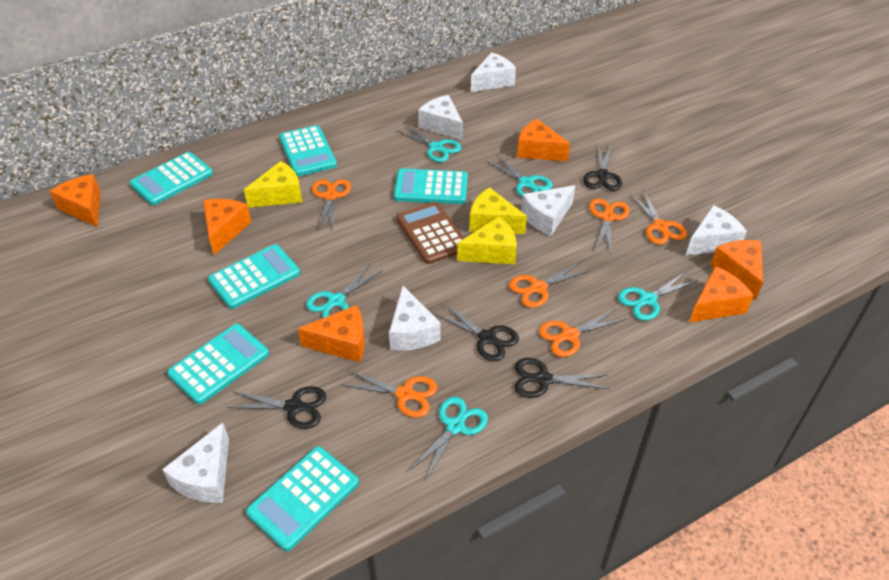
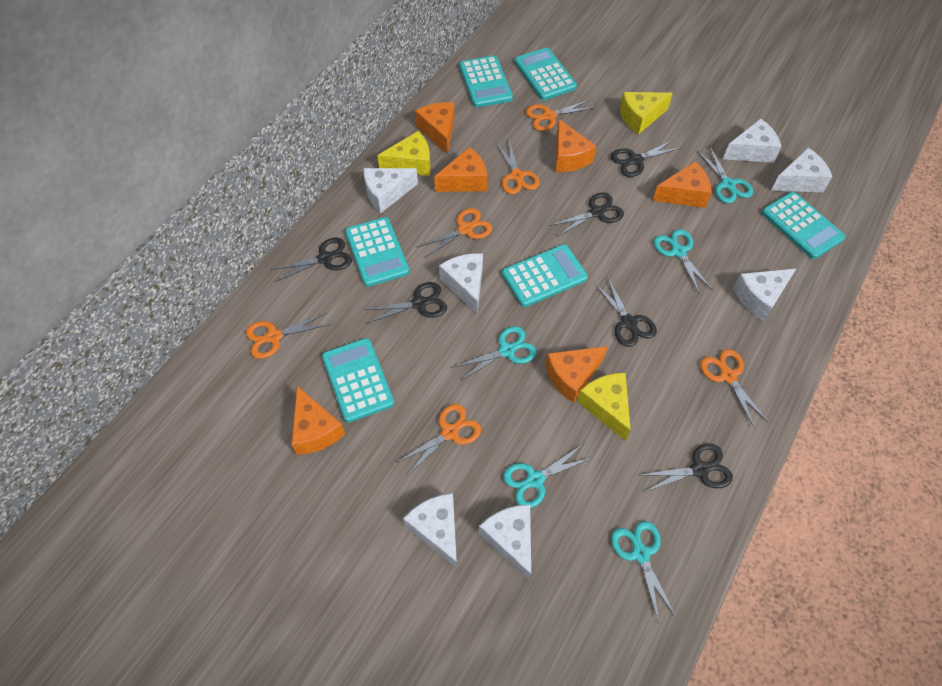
black scissors: 4 -> 6
brown calculator: 1 -> 0
white cheese: 6 -> 7

